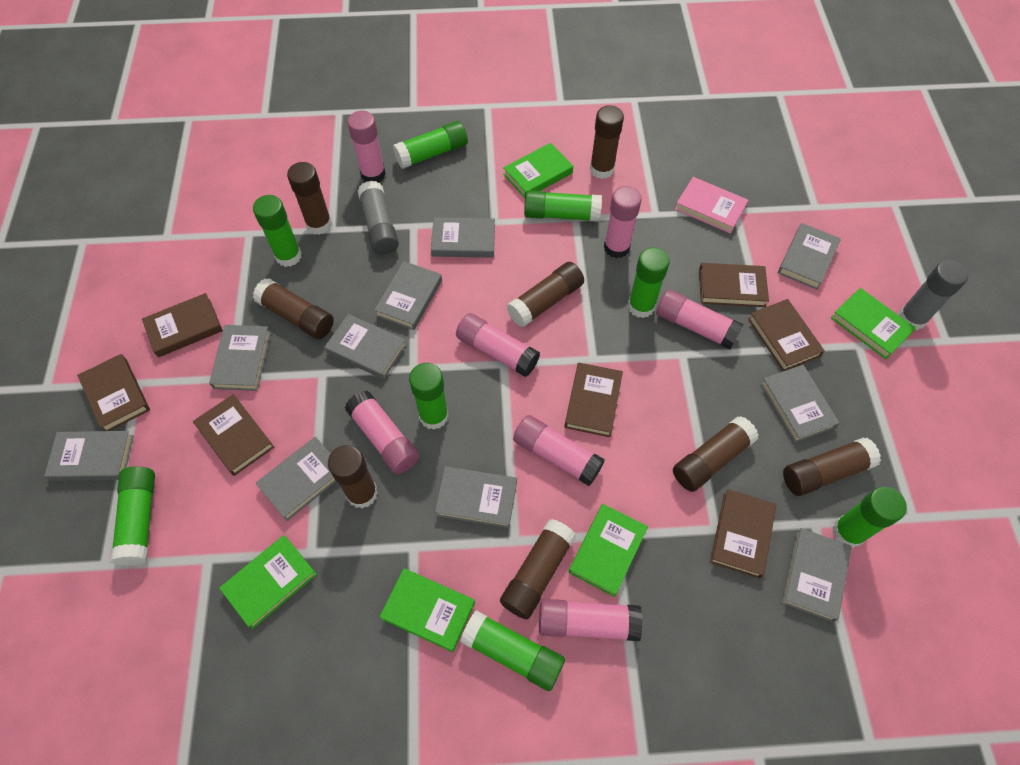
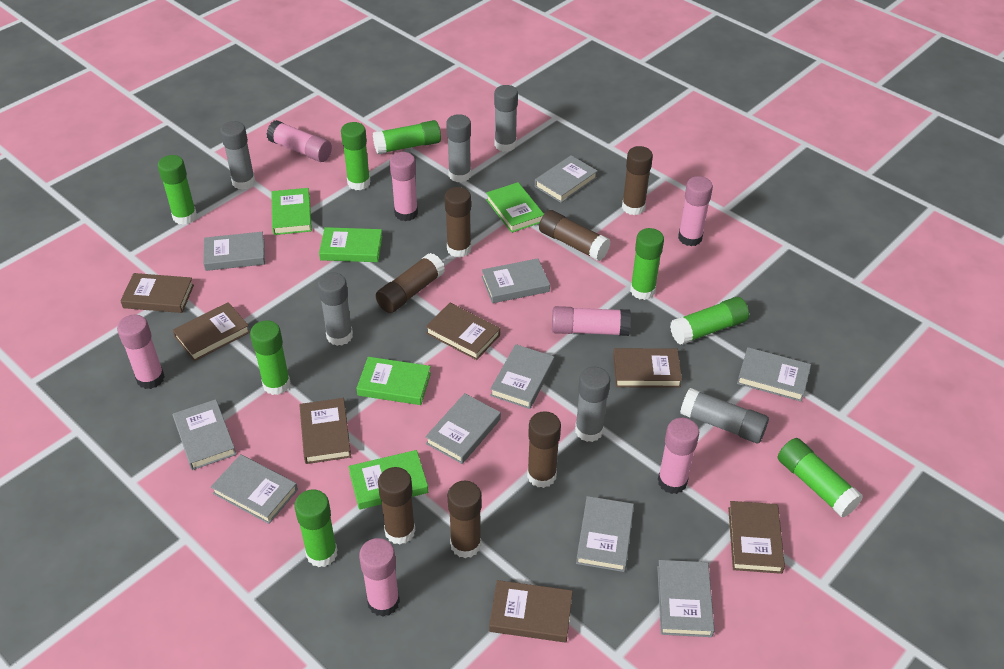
brown glue stick: 8 -> 7
grey glue stick: 2 -> 6
pink book: 1 -> 0

